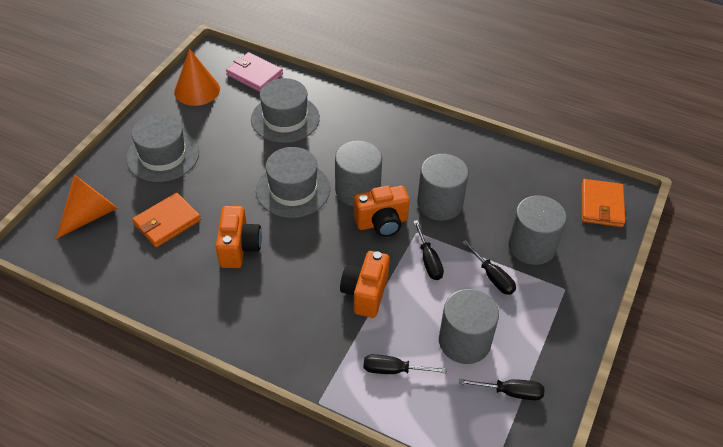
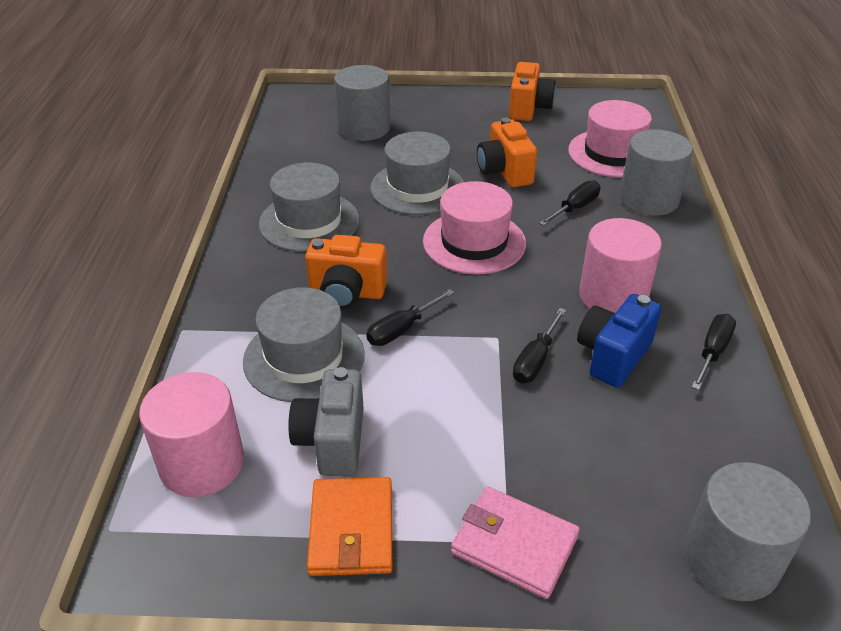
blue camera: 0 -> 1
grey camera: 0 -> 1
grey cylinder: 4 -> 3
orange cone: 2 -> 0
orange wallet: 2 -> 1
pink cylinder: 0 -> 2
pink hat: 0 -> 2

